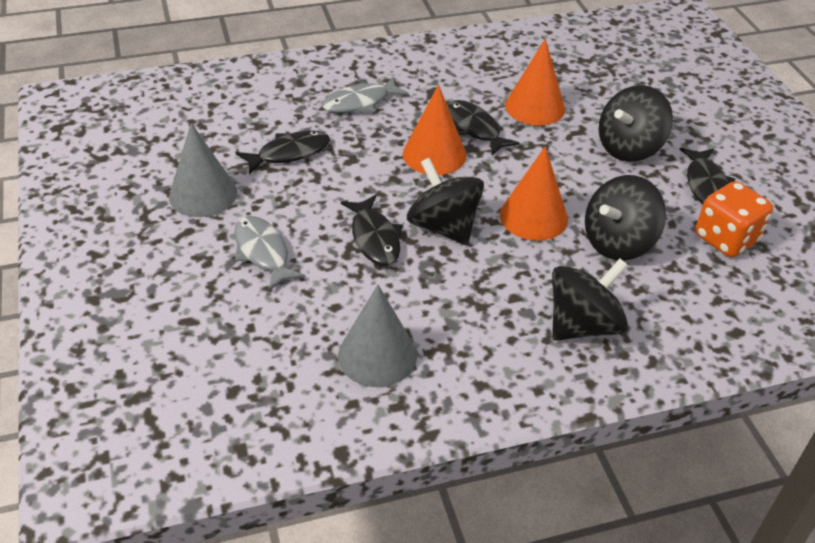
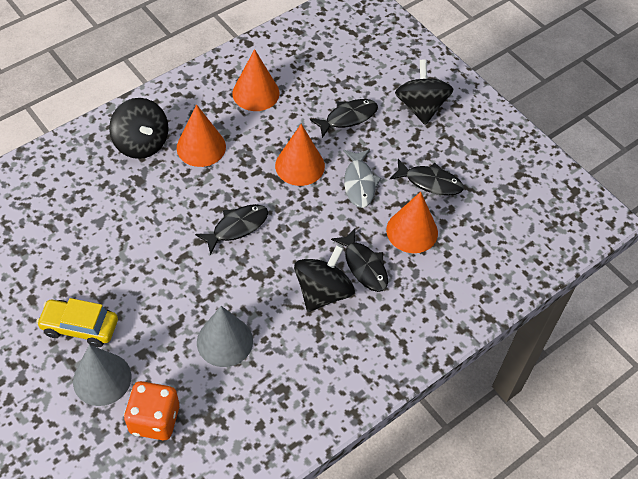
black spinning top: 4 -> 3
grey fish: 2 -> 1
orange cone: 3 -> 4
yellow car: 0 -> 1

